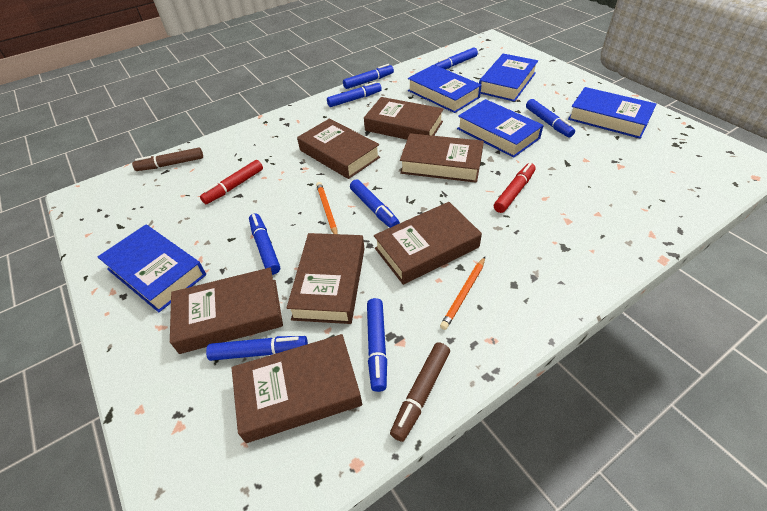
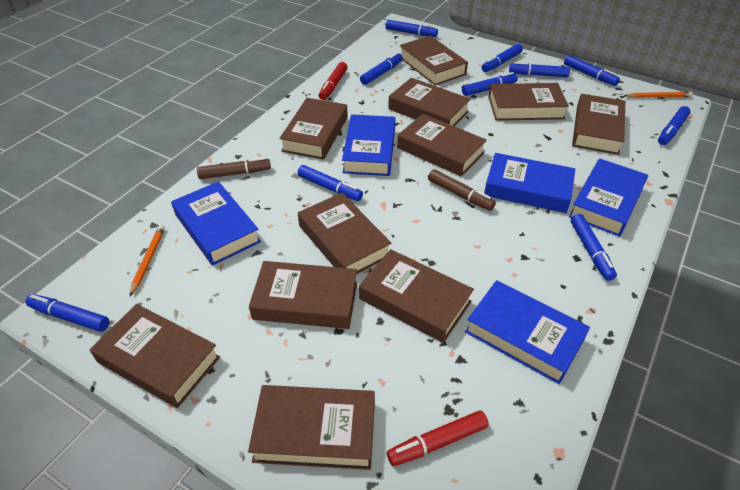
blue marker: 8 -> 10
brown book: 7 -> 11

